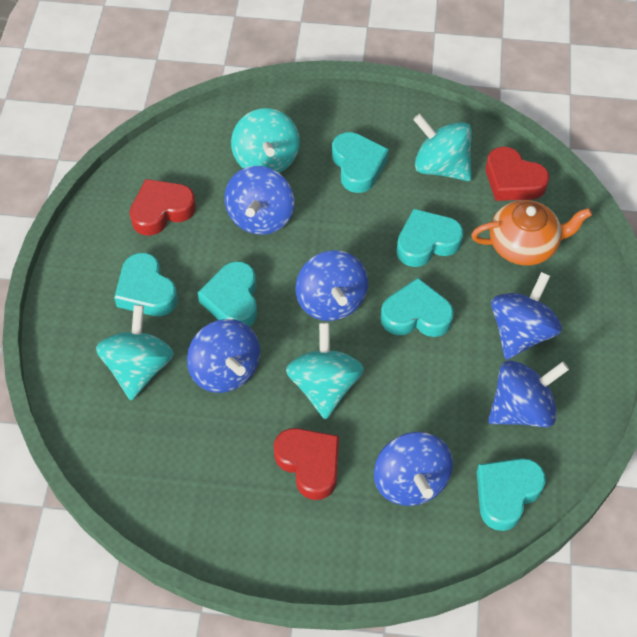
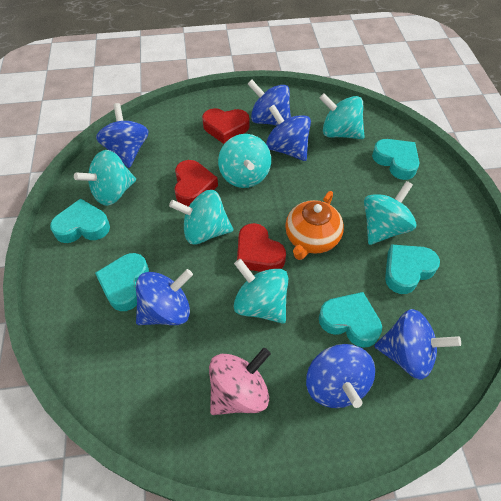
pink spinning top: 0 -> 1
turquoise heart: 6 -> 5
turquoise spinning top: 4 -> 6

